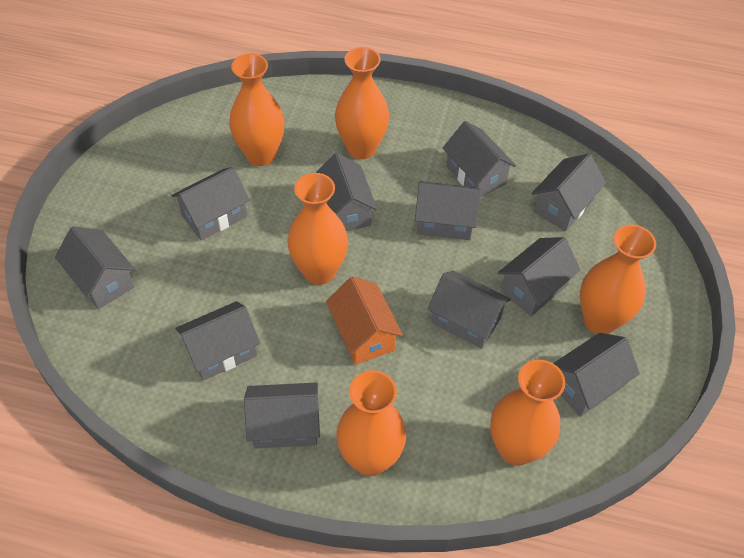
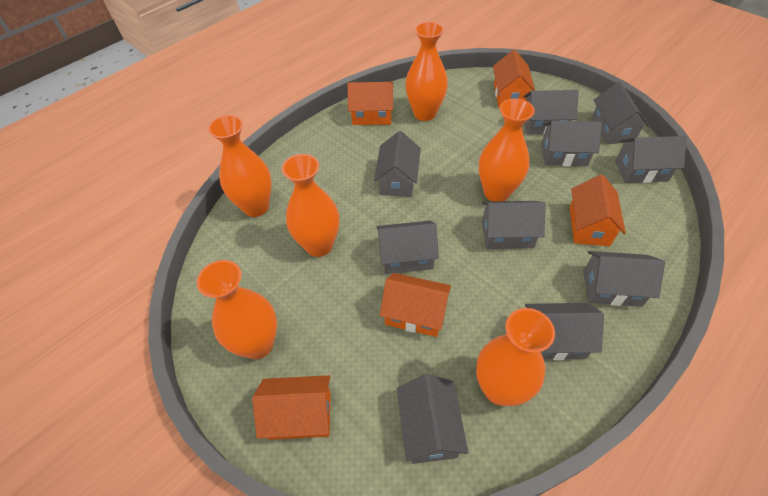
grey house: 11 -> 10
orange house: 1 -> 5

